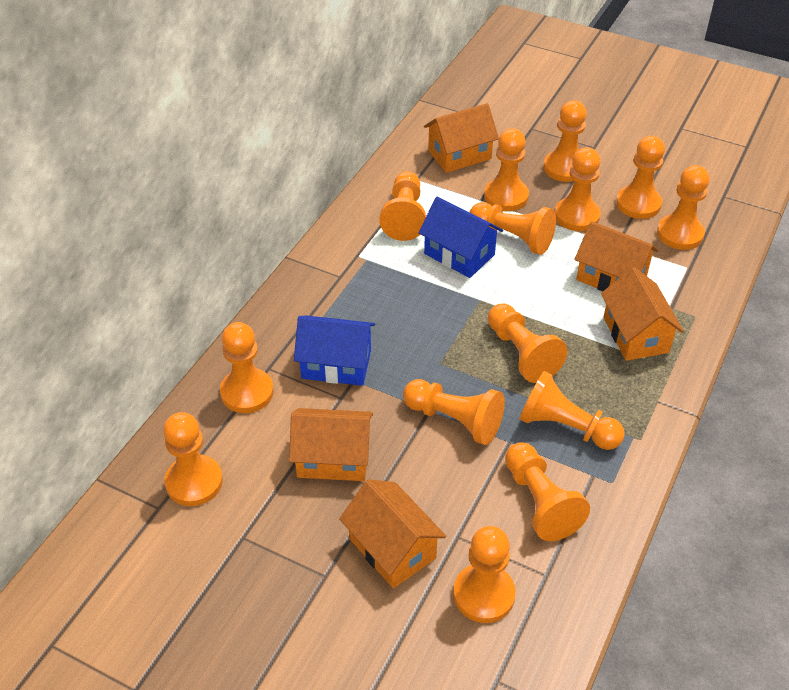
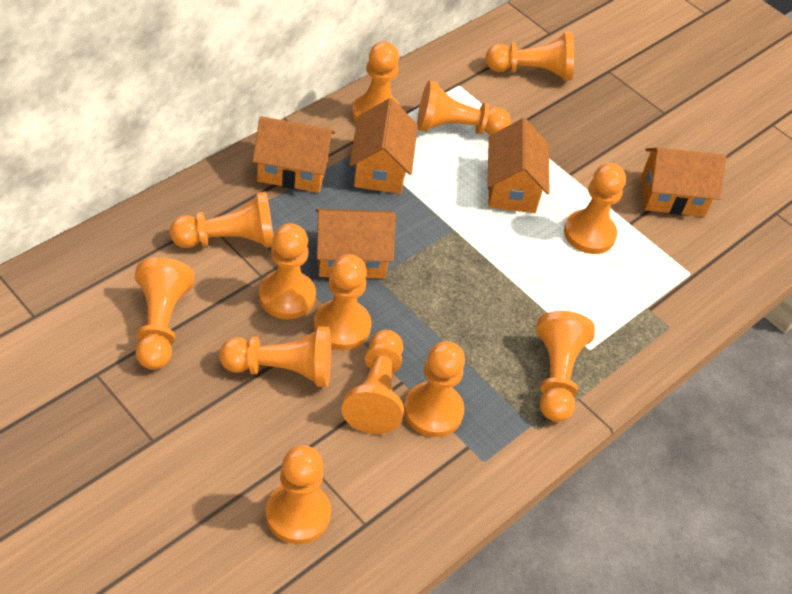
blue house: 2 -> 0
orange pawn: 14 -> 13

